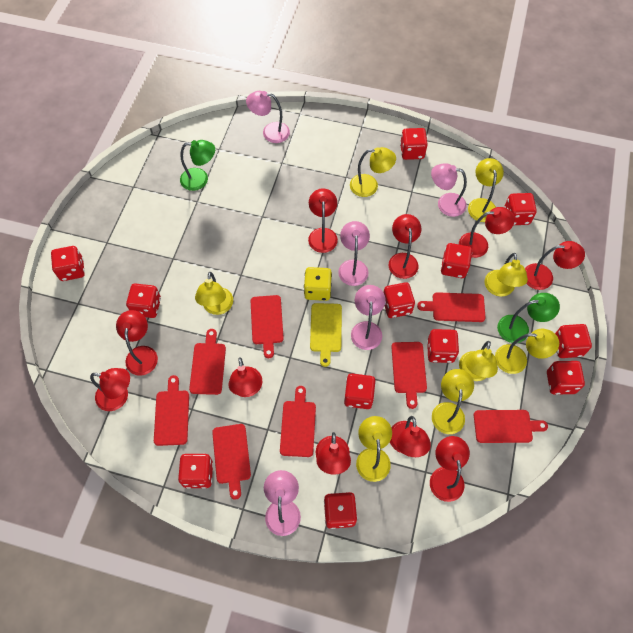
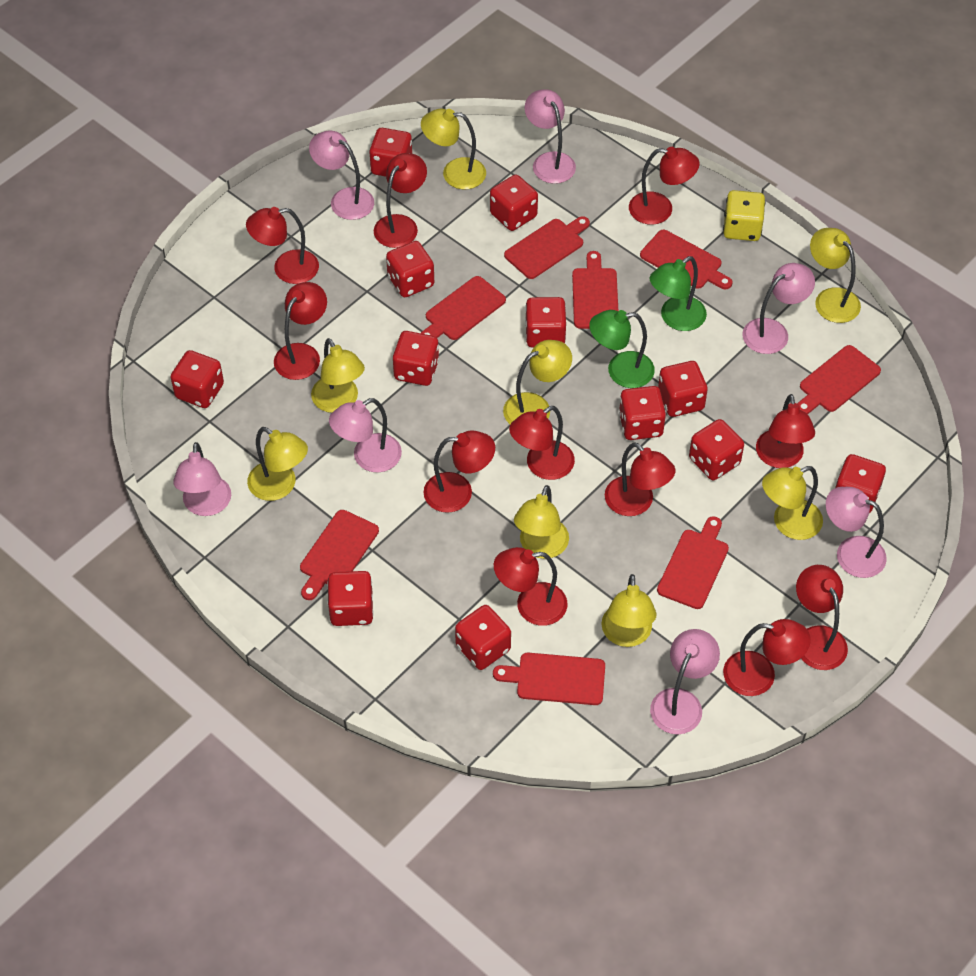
pink lamp: 5 -> 7
red lamp: 10 -> 11
yellow cutting board: 1 -> 0

